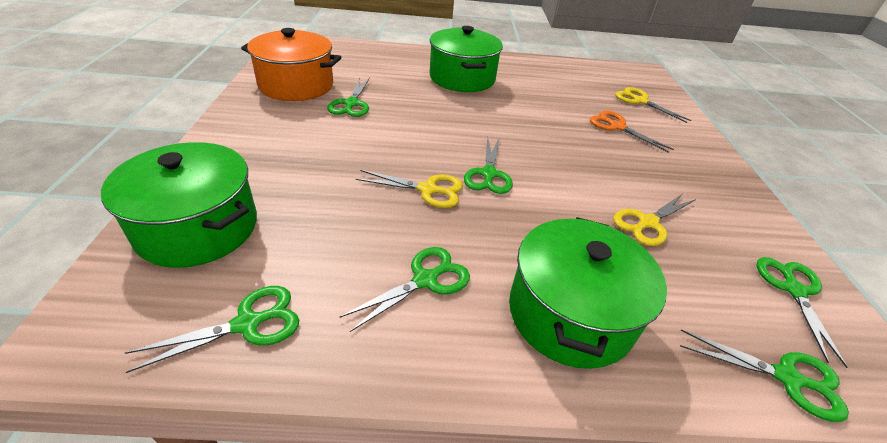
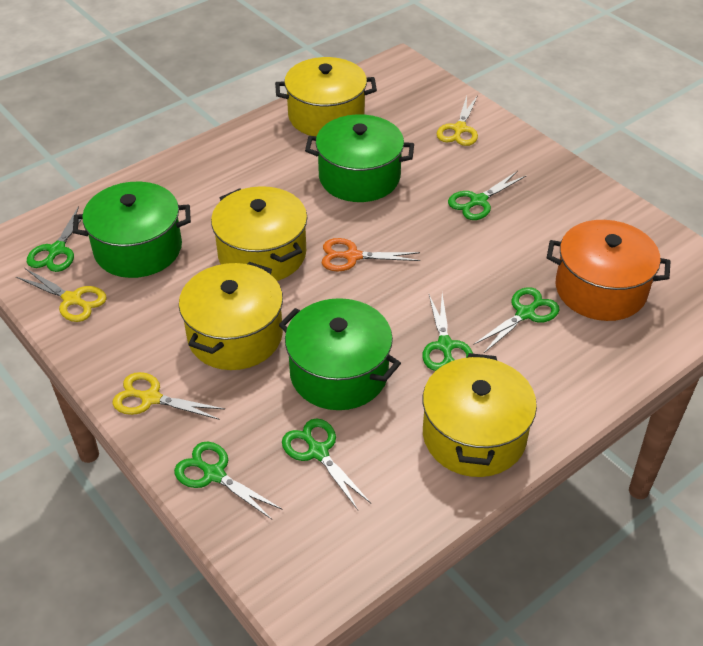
yellow pot: 0 -> 4

